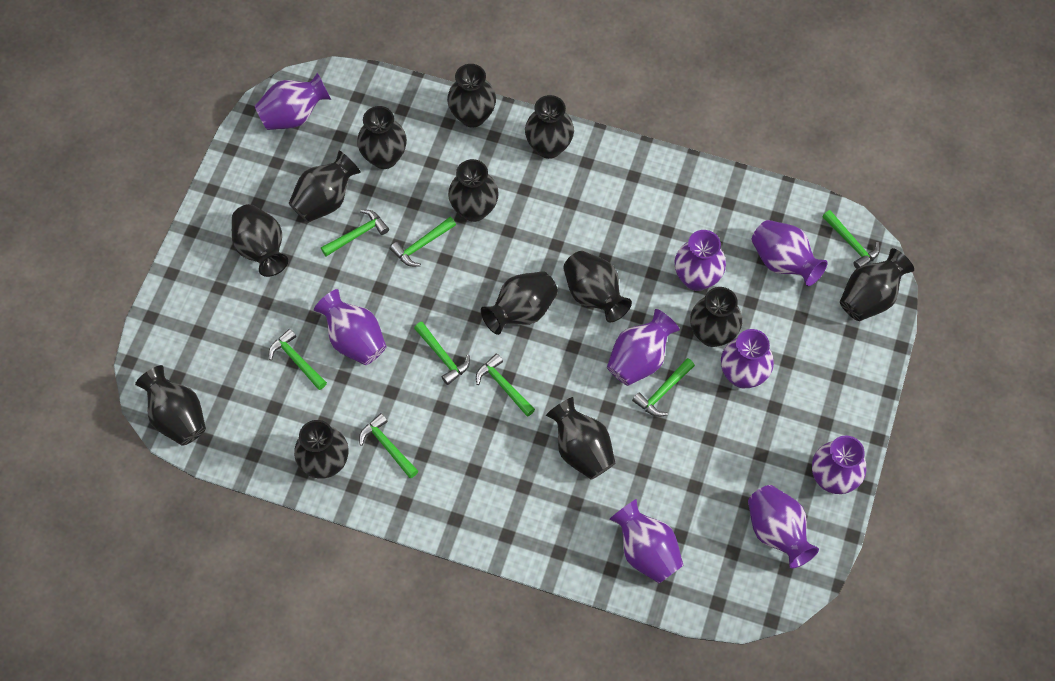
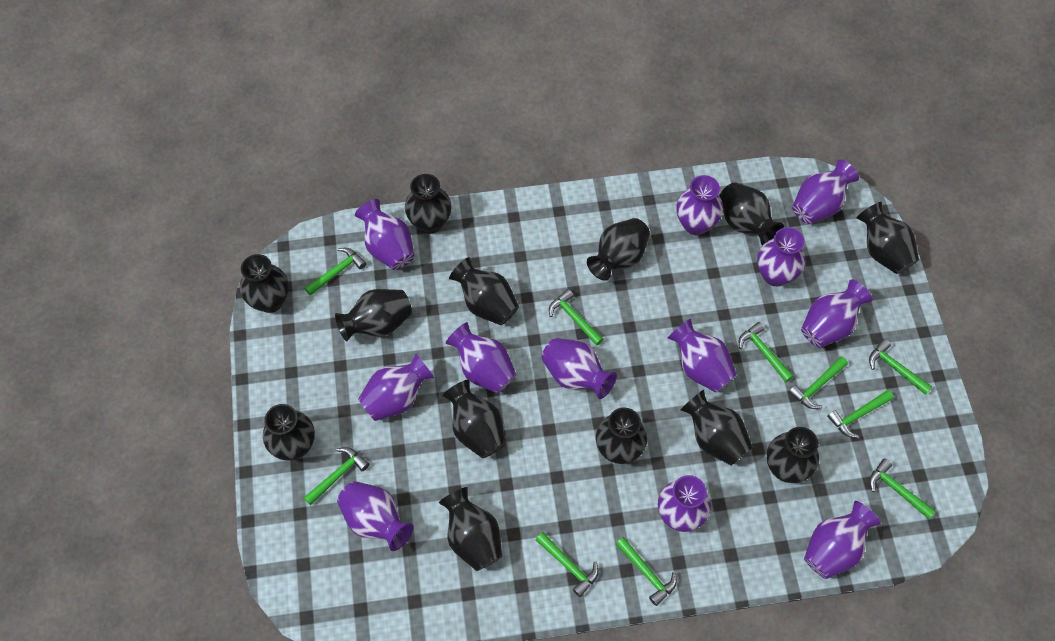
green hammer: 8 -> 10
purple vase: 9 -> 12

